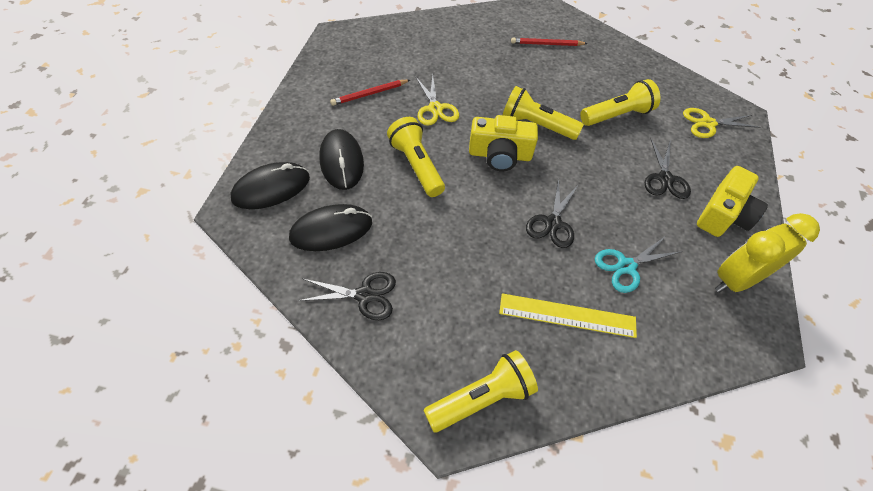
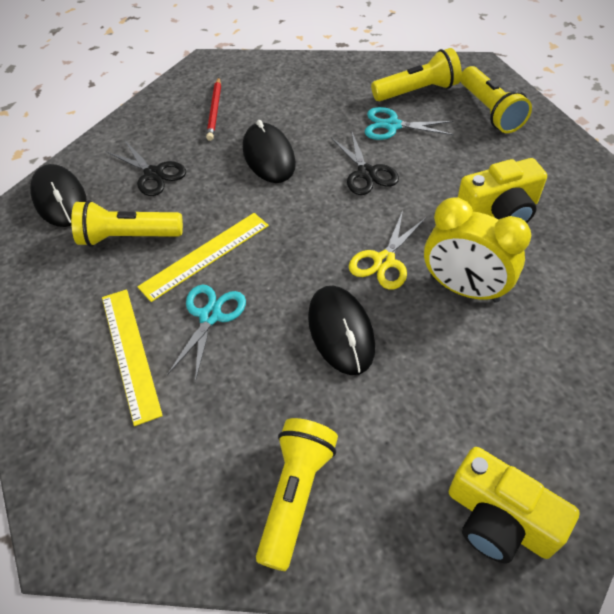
black scissors: 3 -> 2
red pencil: 2 -> 1
turquoise scissors: 1 -> 2
yellow ruler: 1 -> 2
yellow scissors: 2 -> 1

